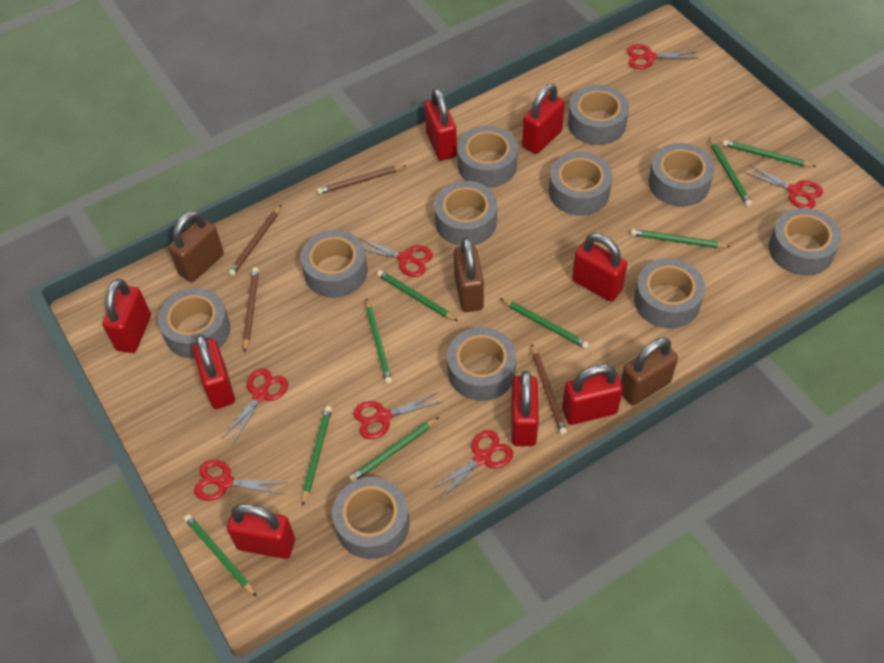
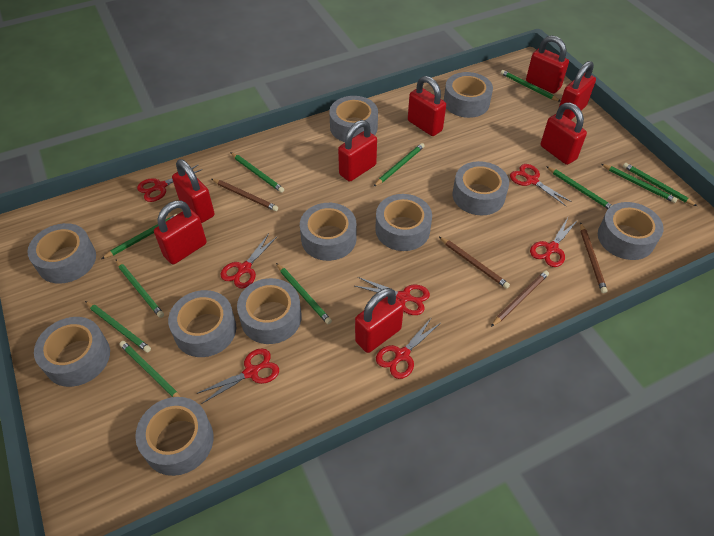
brown padlock: 3 -> 0
green pencil: 9 -> 11

